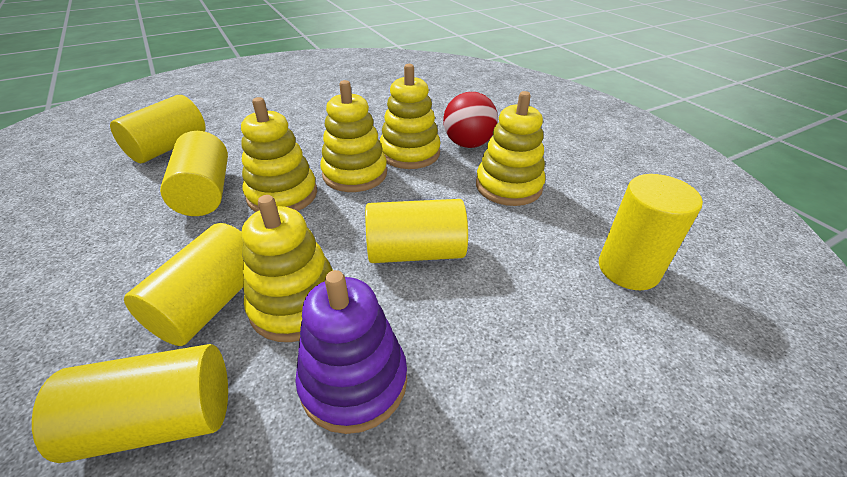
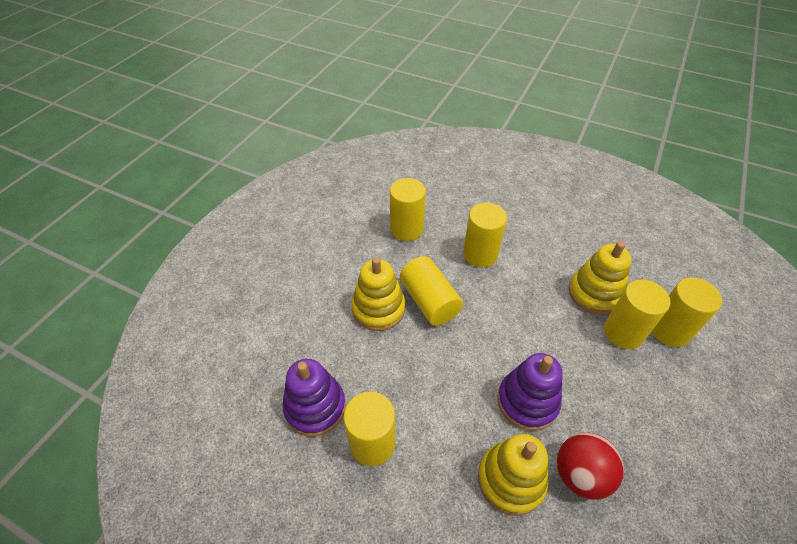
purple stacking toy: 1 -> 2
yellow stacking toy: 5 -> 3

